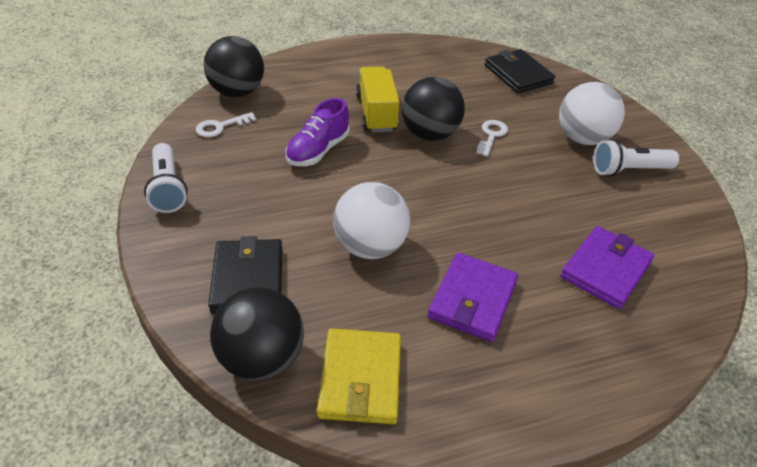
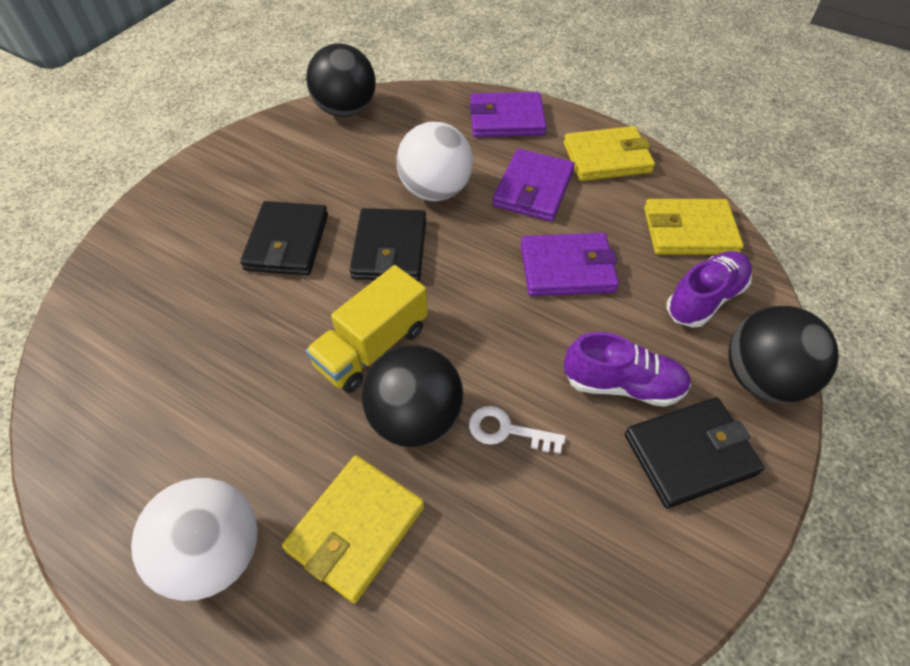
black wallet: 2 -> 3
purple shoe: 1 -> 2
purple wallet: 2 -> 3
white flashlight: 2 -> 0
white key: 2 -> 1
yellow wallet: 1 -> 3

